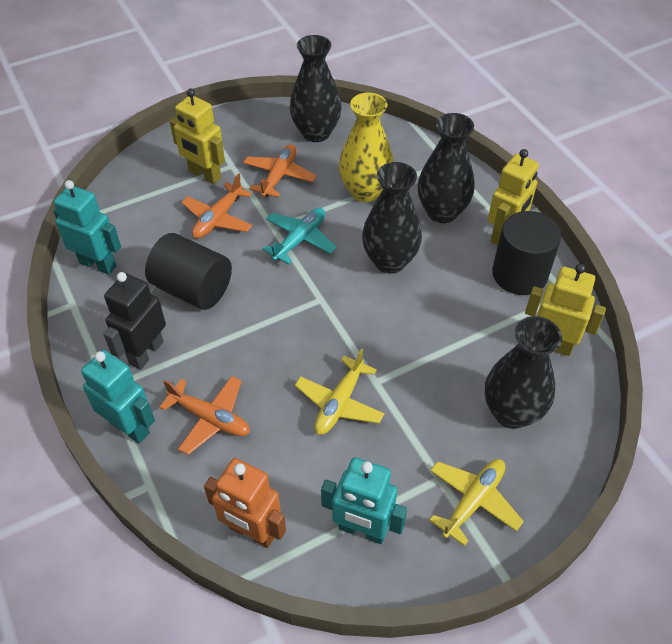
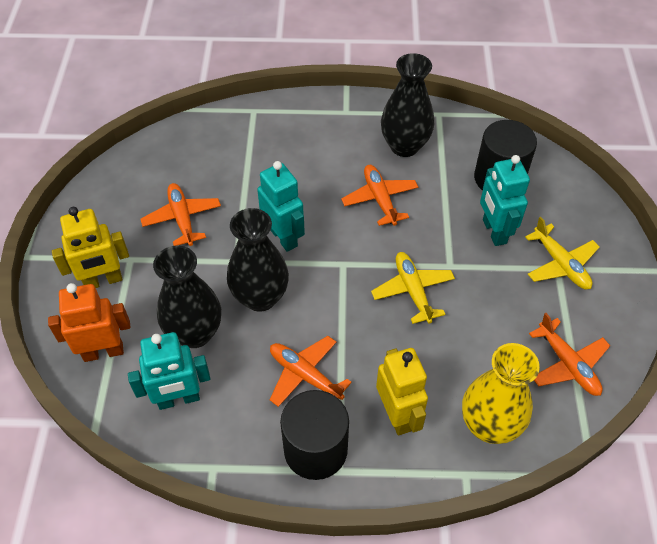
black robot: 1 -> 0
black vase: 4 -> 3
orange plane: 3 -> 4
turquoise plane: 1 -> 0
yellow robot: 3 -> 2

